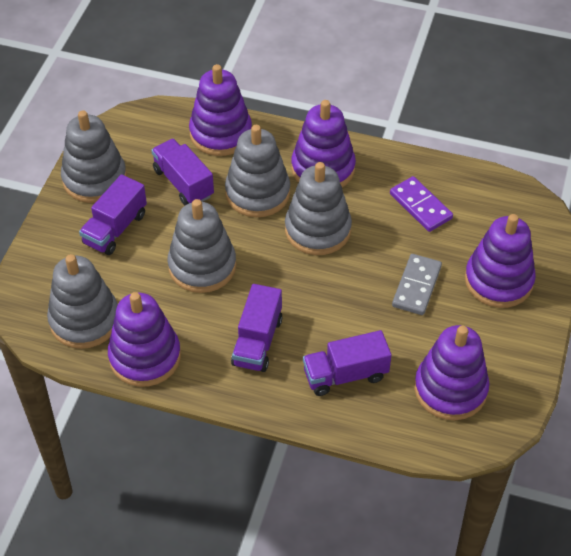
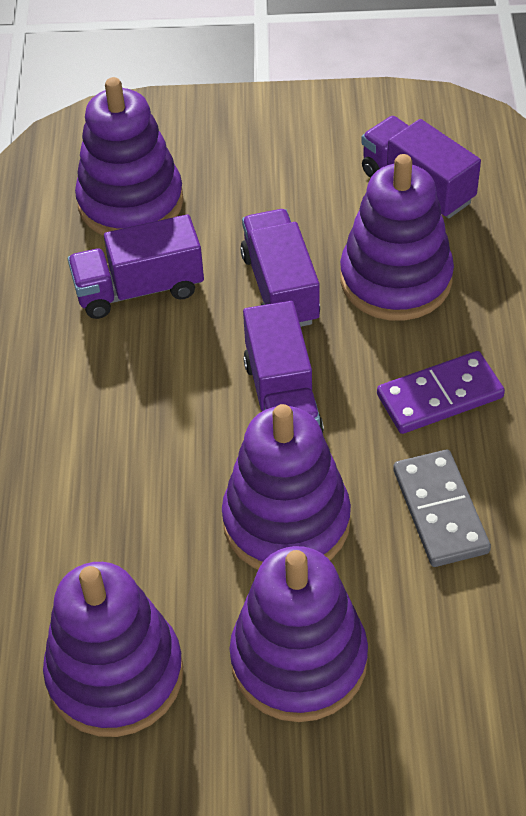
grey stacking toy: 5 -> 0

